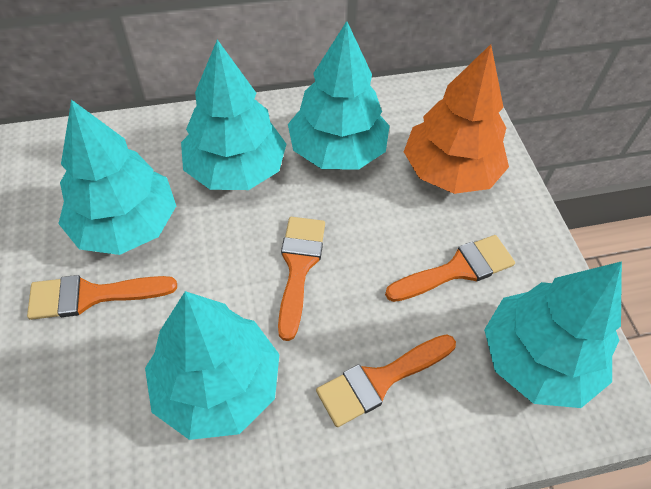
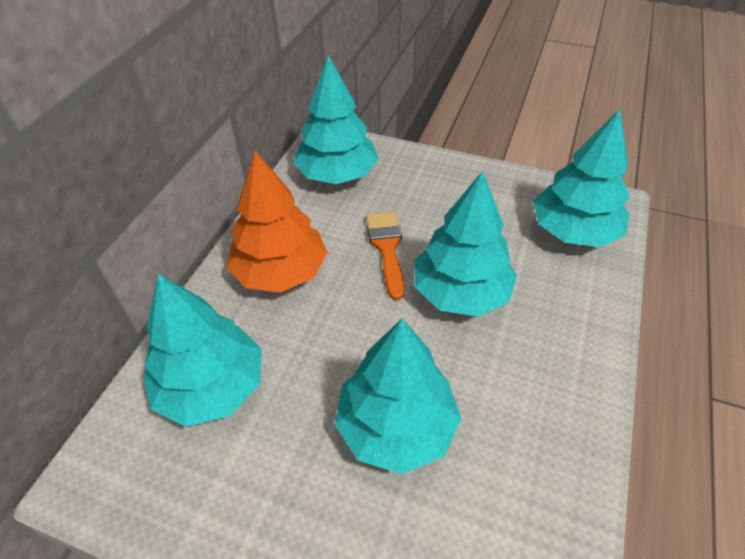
orange brush: 4 -> 1

